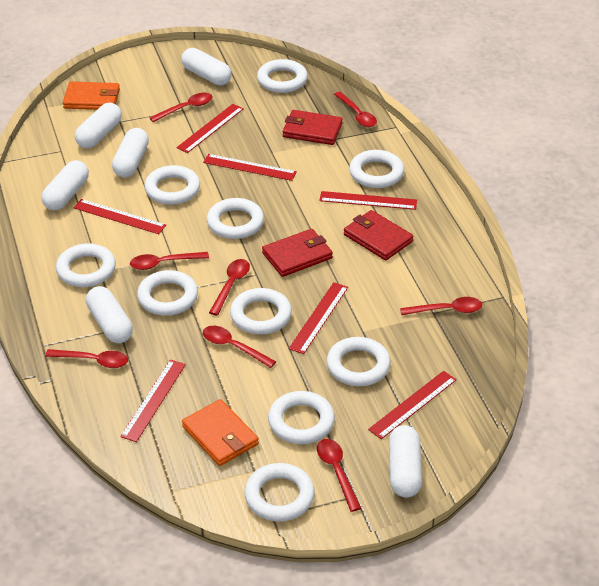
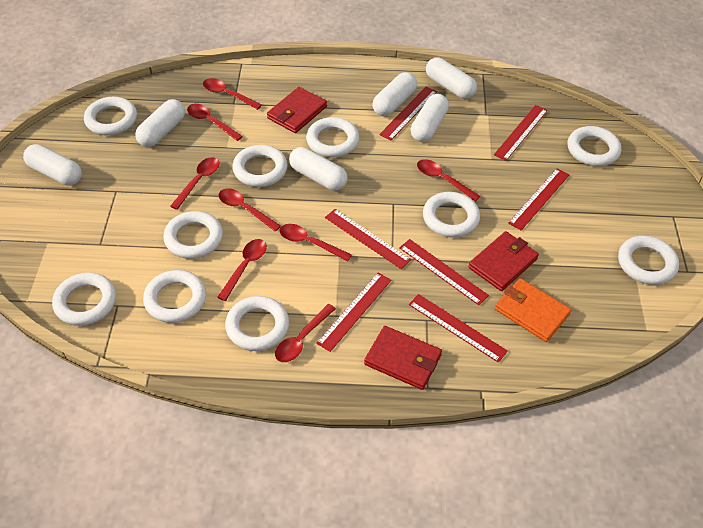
orange wallet: 2 -> 1

